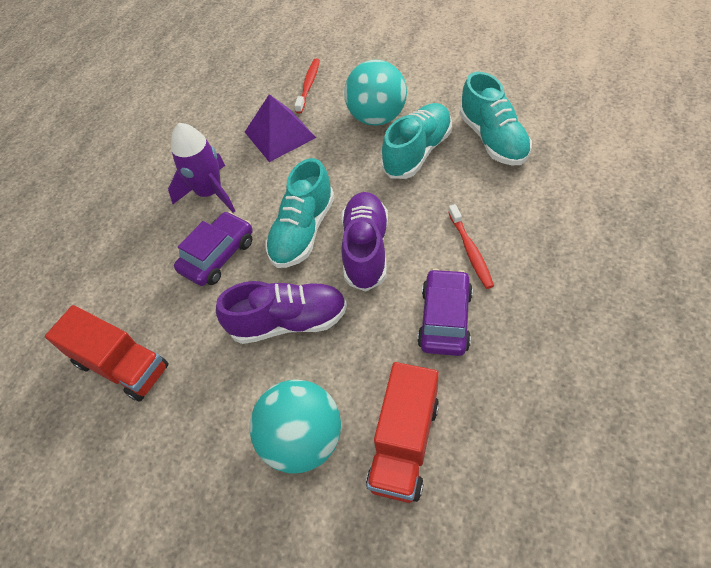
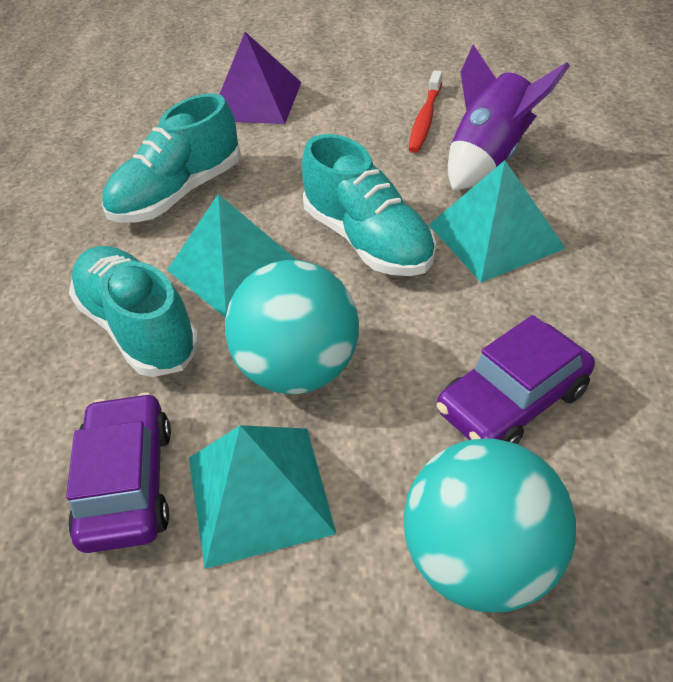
purple shoe: 2 -> 0
red toothbrush: 2 -> 1
red truck: 2 -> 0
turquoise pyramid: 0 -> 3

